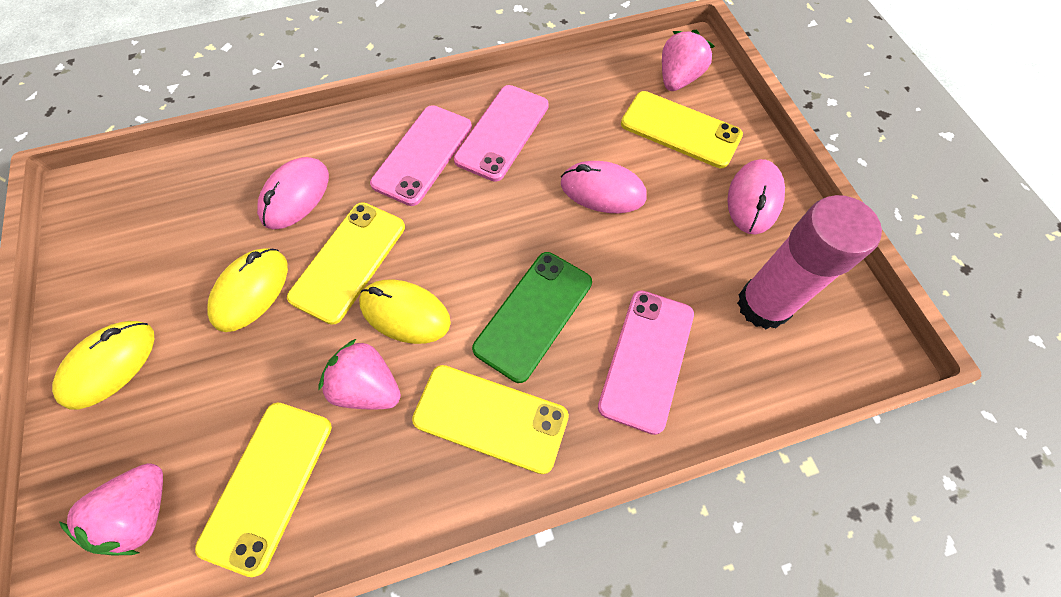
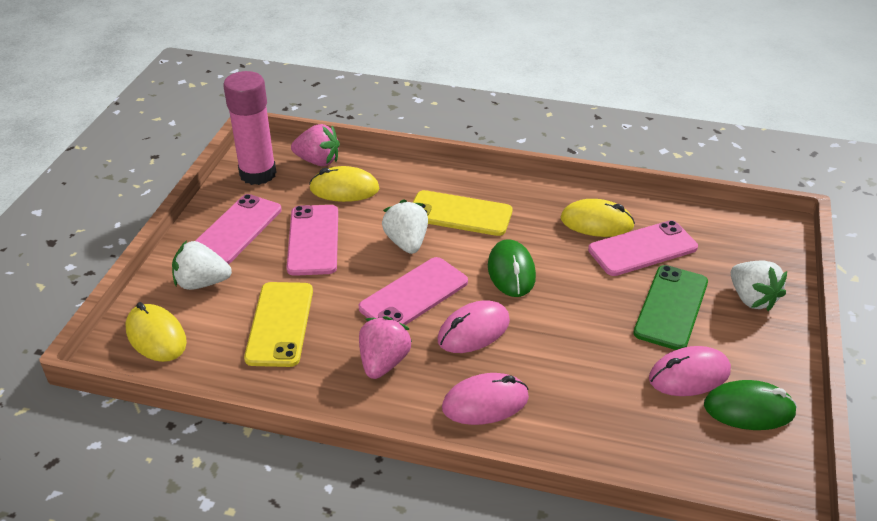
green mouse: 0 -> 2
pink phone: 3 -> 4
pink strawberry: 3 -> 2
white strawberry: 0 -> 3
yellow phone: 4 -> 2

